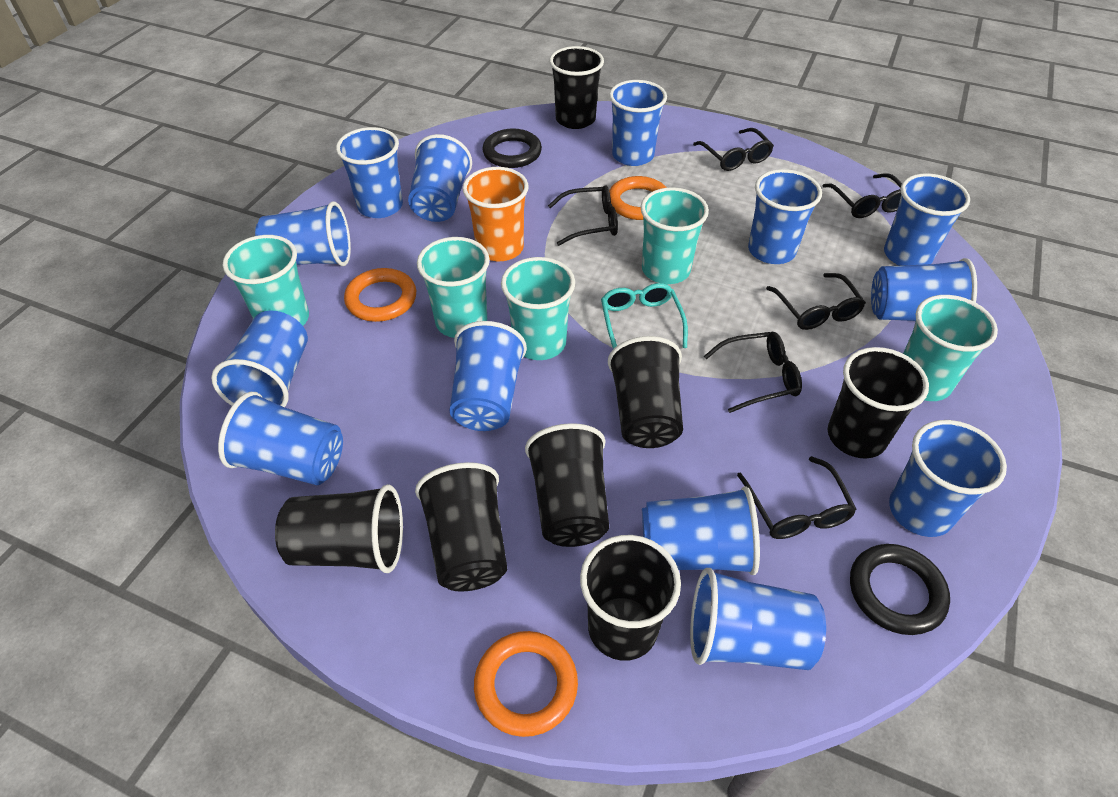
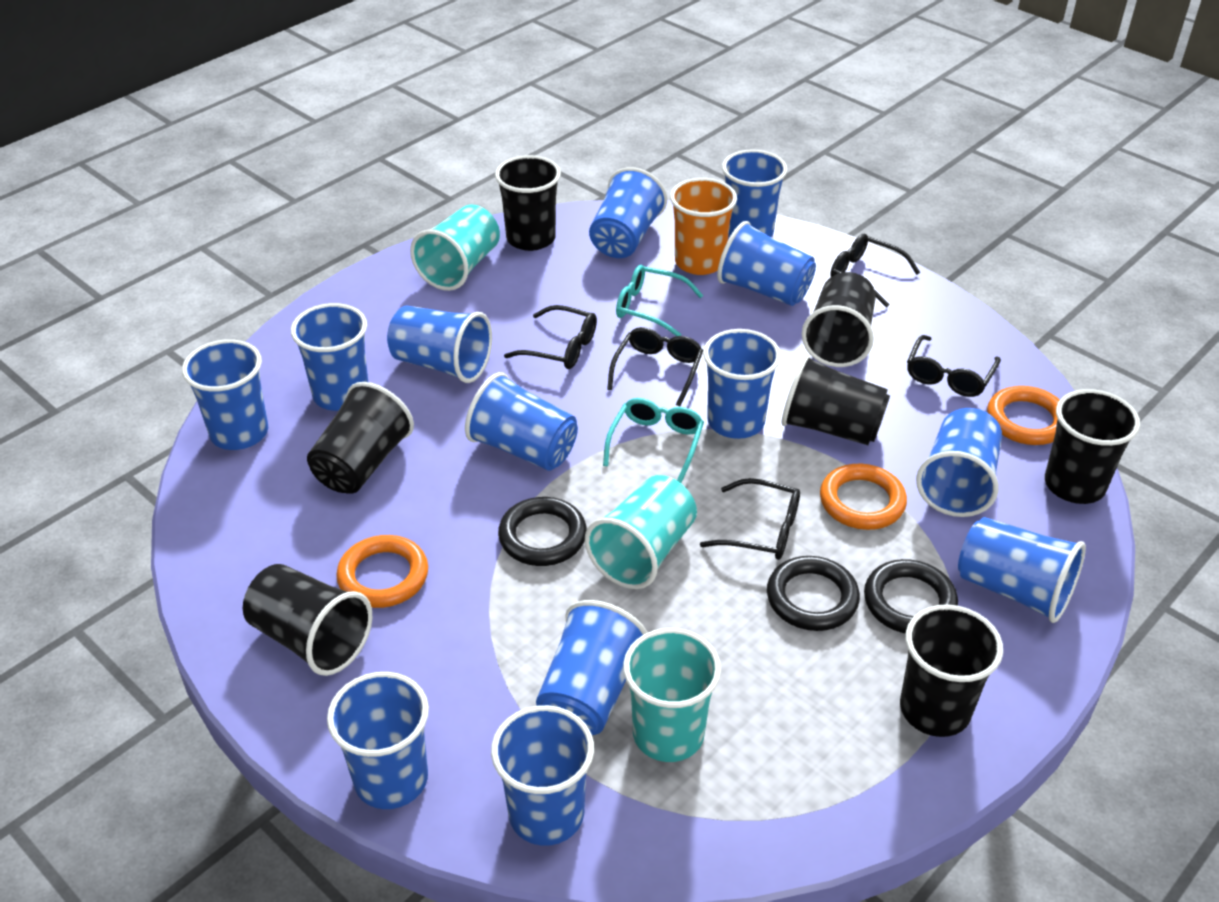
black glasses: 6 -> 5
black ring: 2 -> 3
turquoise cup: 5 -> 3
turquoise glasses: 1 -> 2

